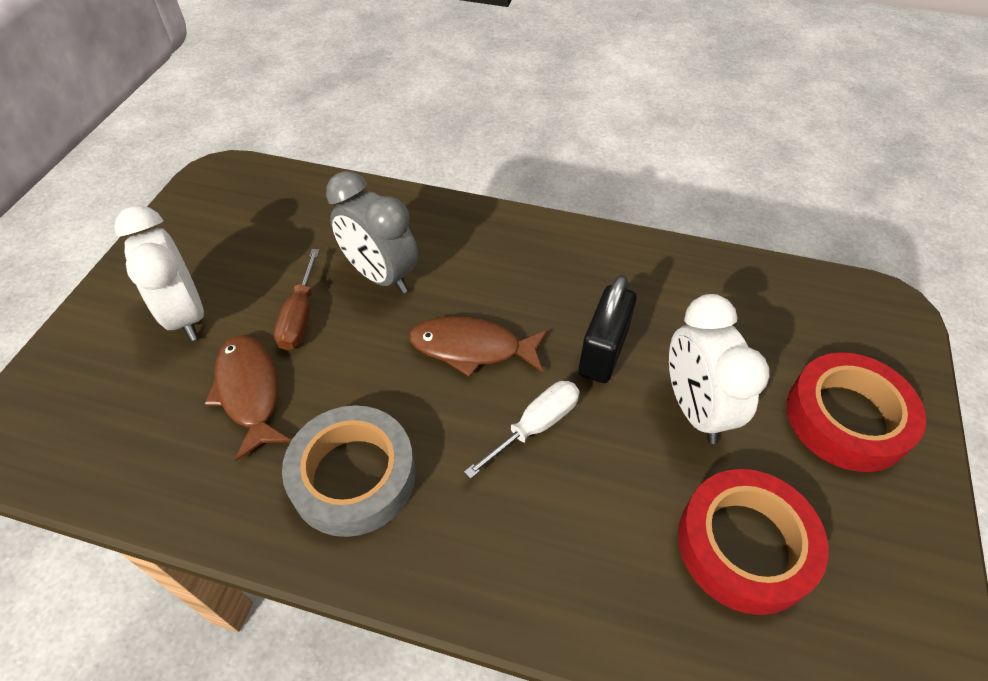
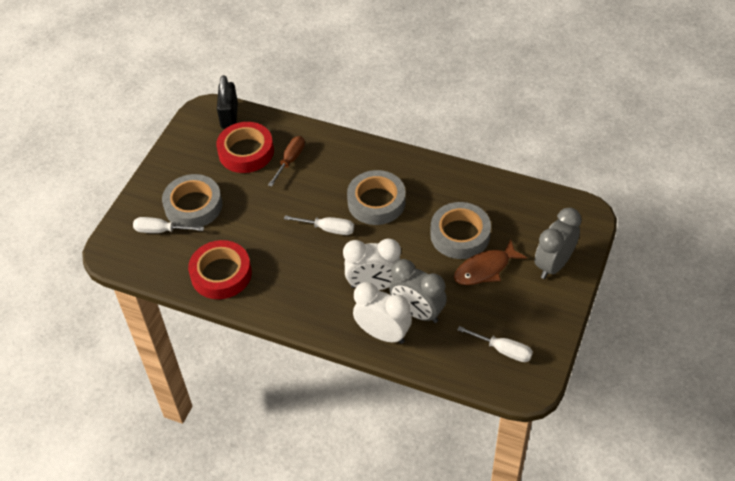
brown fish: 2 -> 1
grey clock: 1 -> 2
grey tape: 1 -> 3
white screwdriver: 1 -> 3

